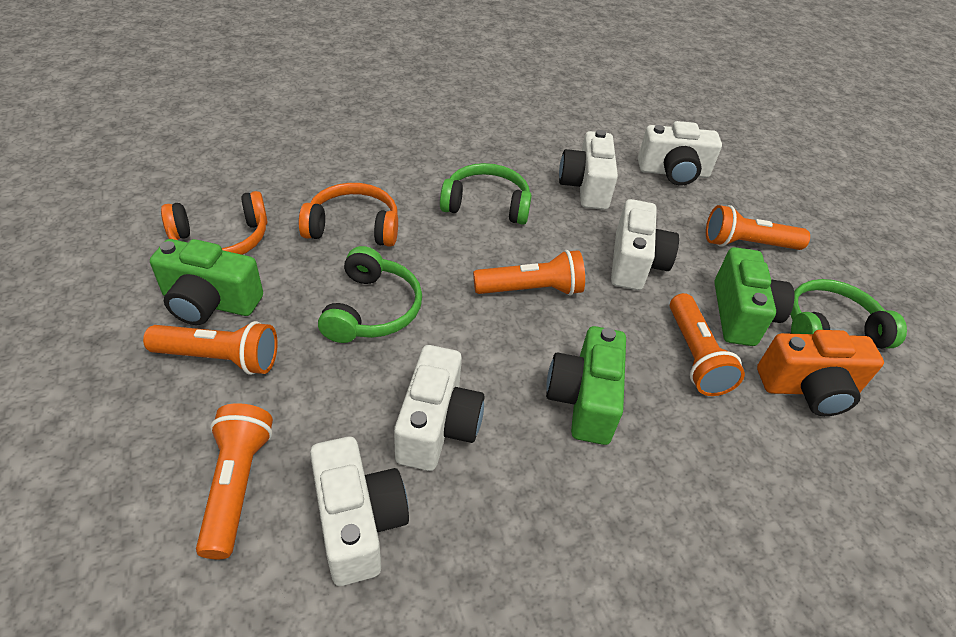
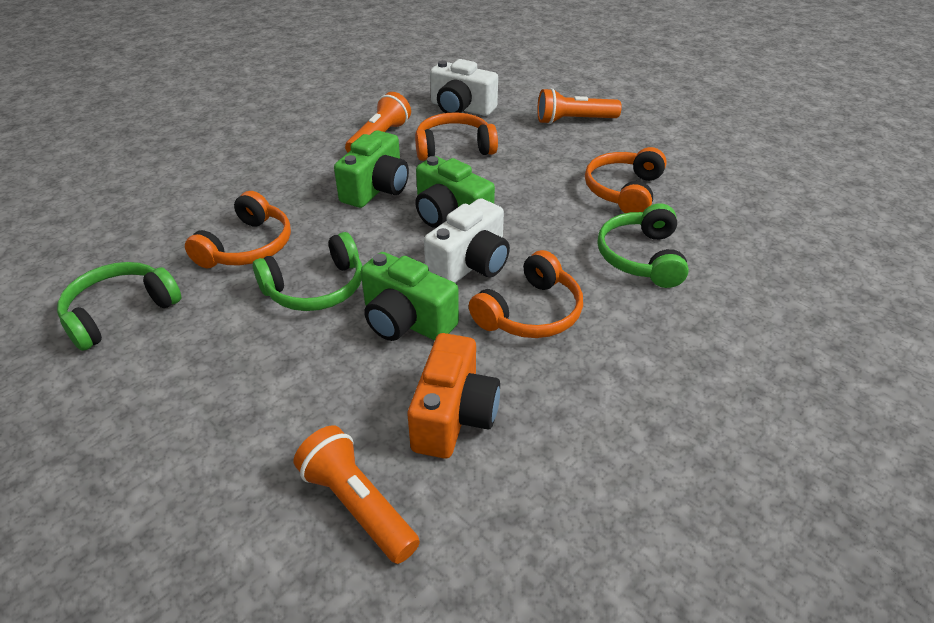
orange flashlight: 5 -> 3
orange headphones: 2 -> 4
white camera: 5 -> 2

